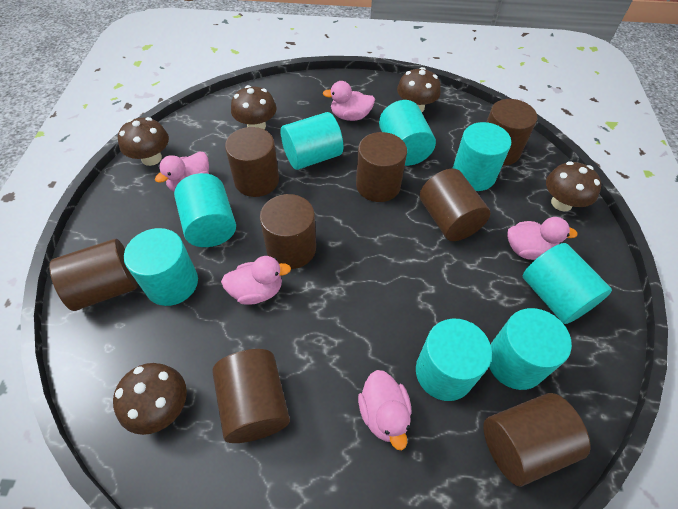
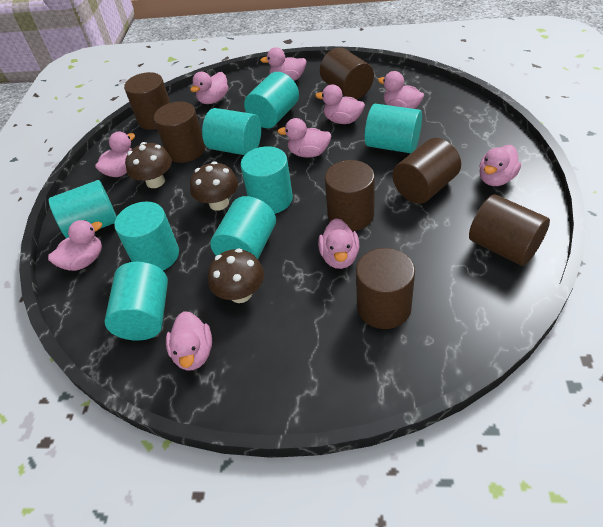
brown cylinder: 8 -> 7
brown mushroom: 5 -> 3
pink duck: 5 -> 10

